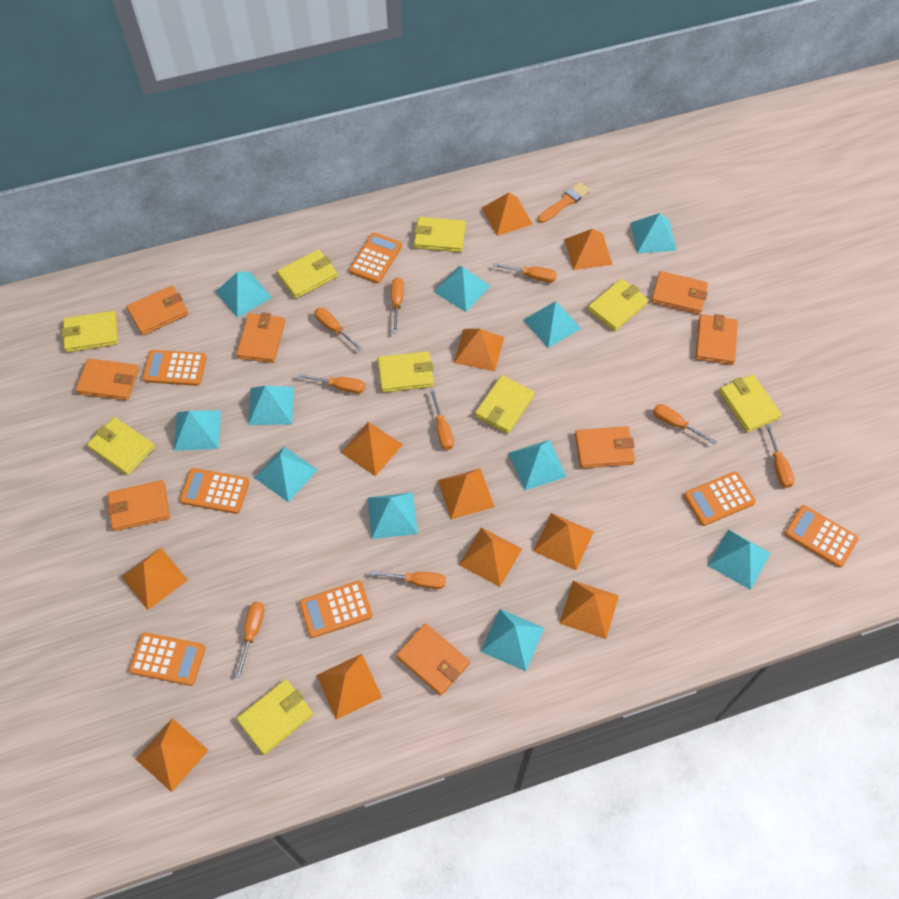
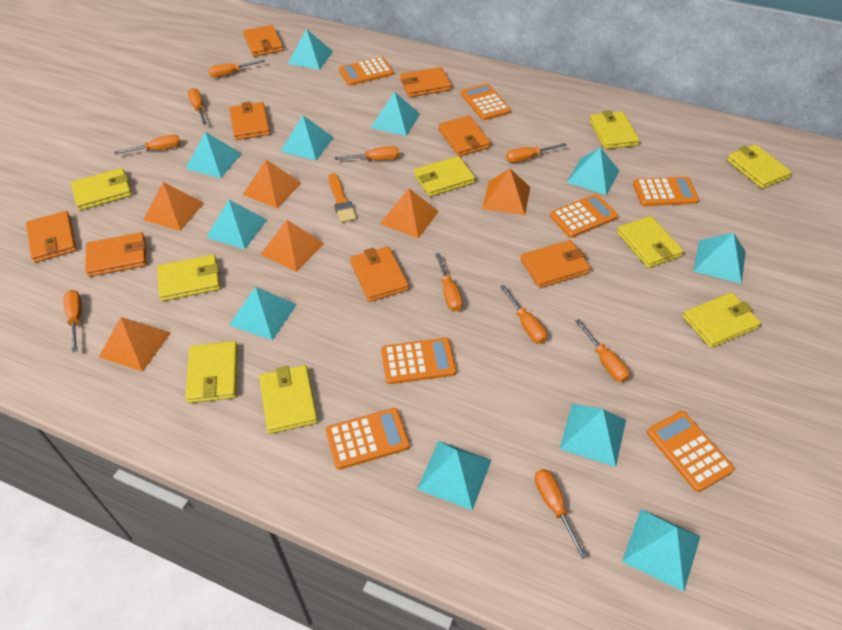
orange pyramid: 11 -> 6
orange screwdriver: 9 -> 10

